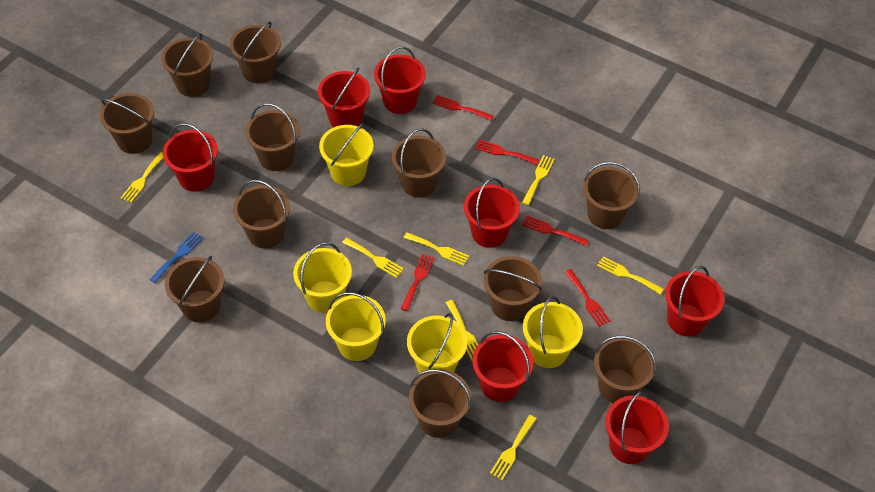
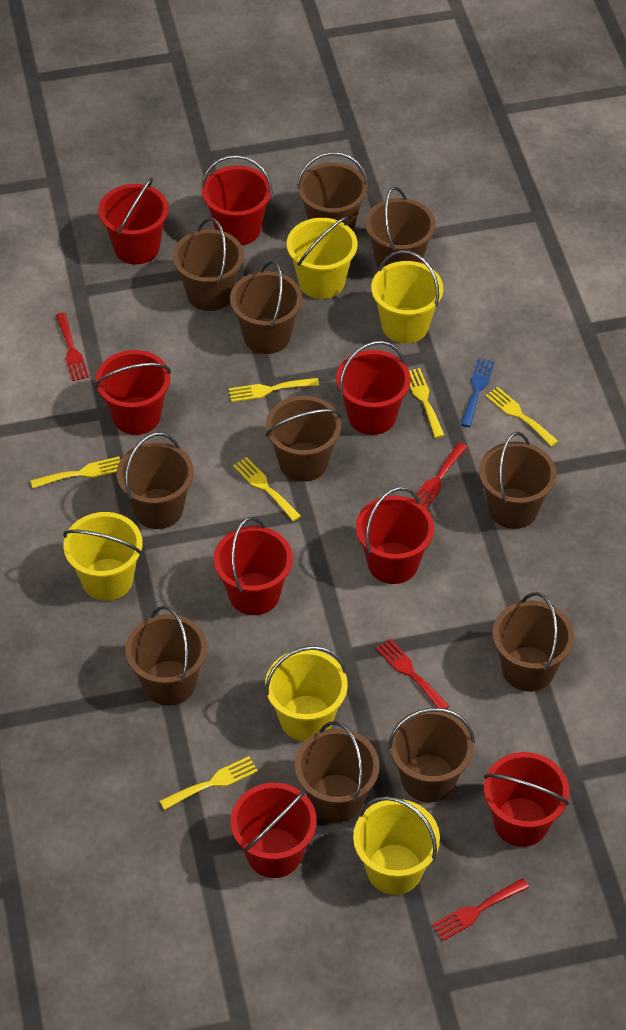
red bucket: 7 -> 8
red fork: 5 -> 4
yellow fork: 7 -> 6

